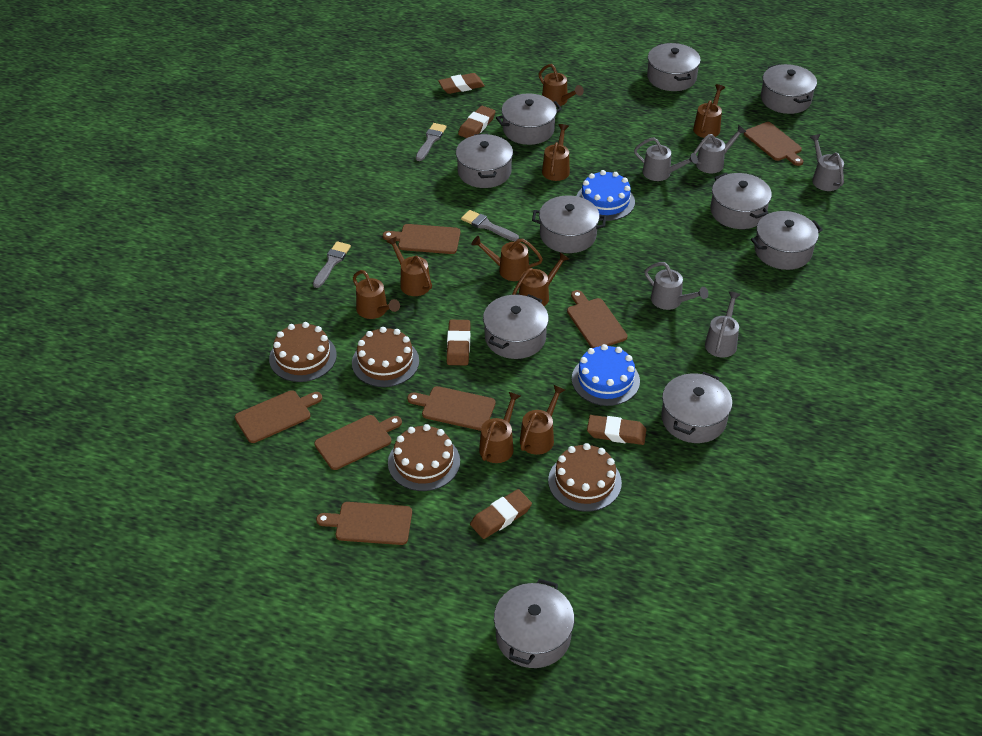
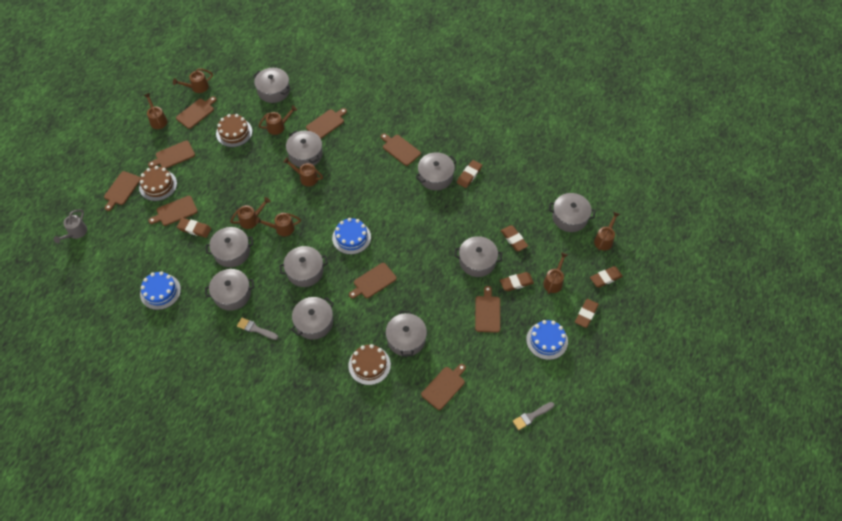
blue cake: 2 -> 3
brown cake: 4 -> 3
brown cutting board: 7 -> 9
brown eraser: 5 -> 6
brown watering can: 9 -> 8
grey brush: 3 -> 2
grey watering can: 5 -> 1

